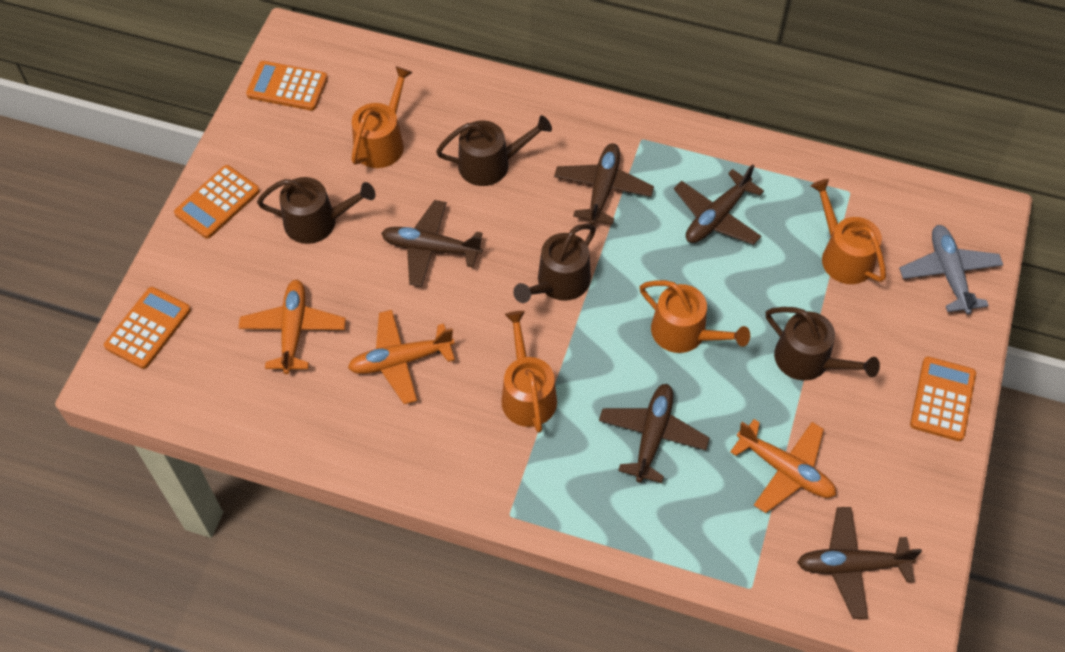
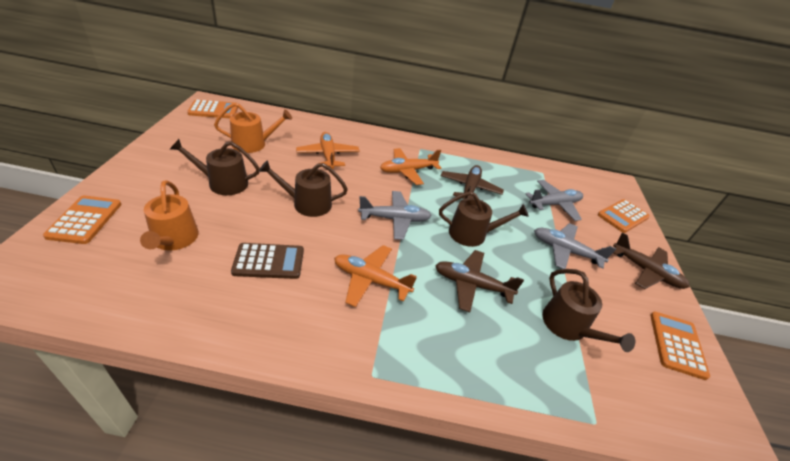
brown calculator: 0 -> 1
brown plane: 5 -> 3
grey plane: 1 -> 3
orange watering can: 4 -> 2

